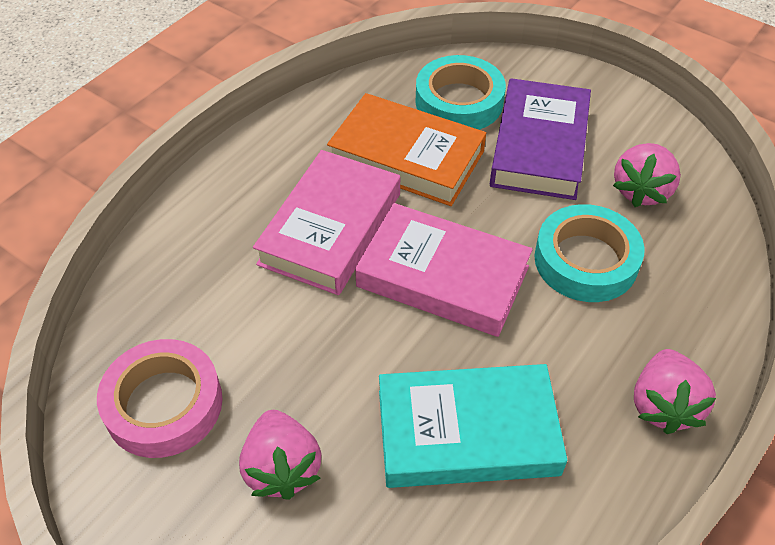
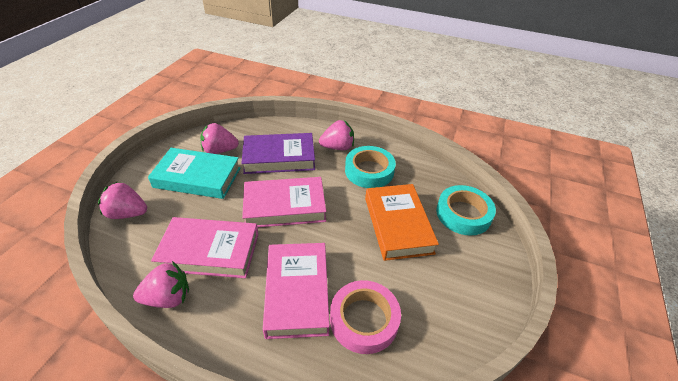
pink book: 2 -> 3
pink strawberry: 3 -> 4

